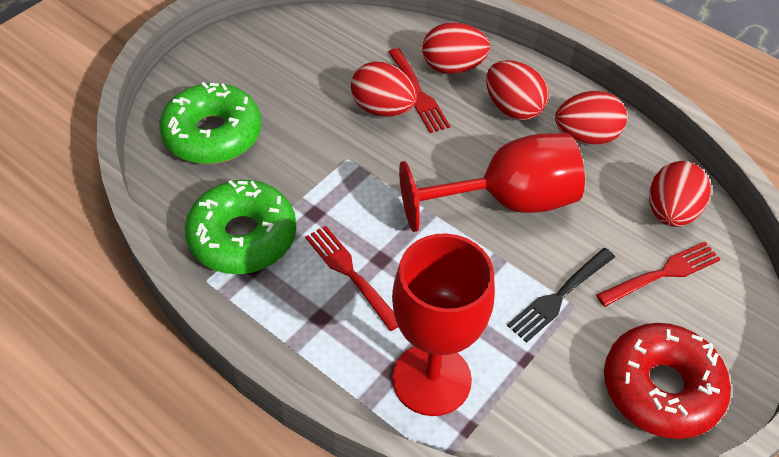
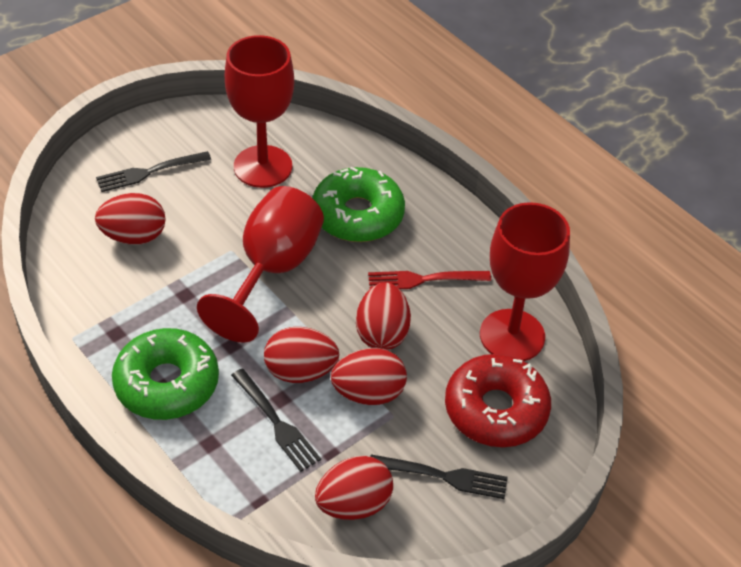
black fork: 1 -> 3
red fork: 3 -> 1
red goblet: 2 -> 3

